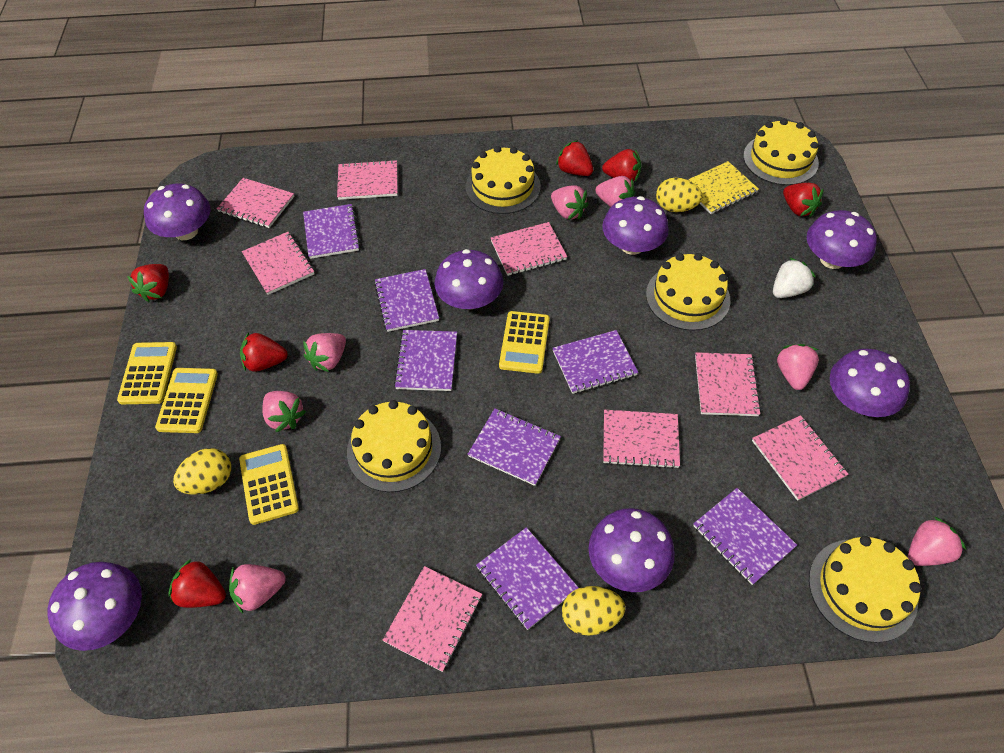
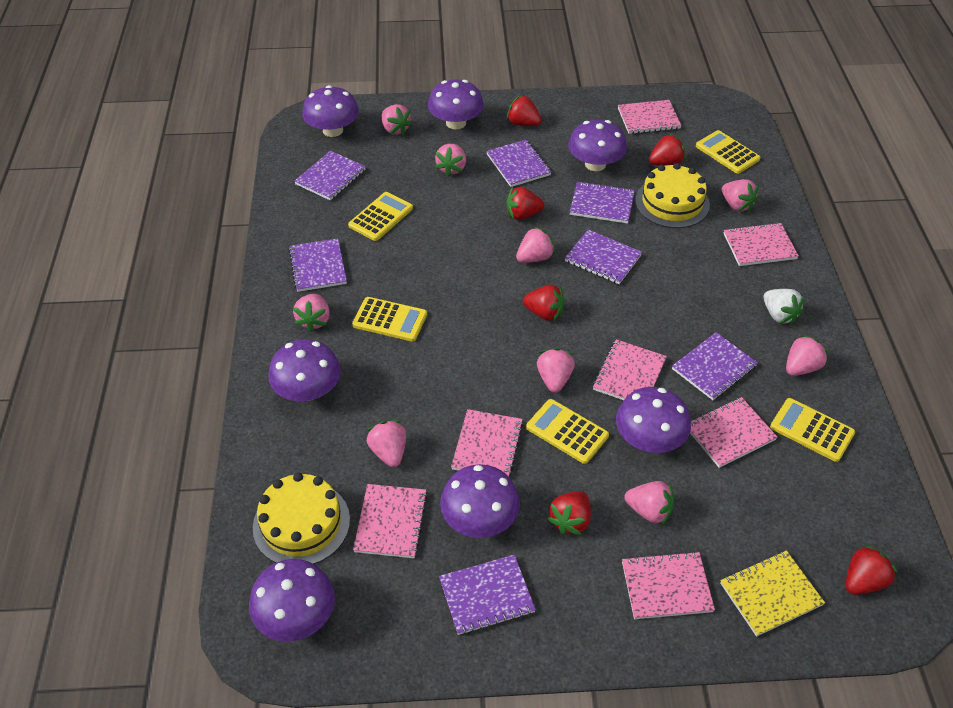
pink notebook: 8 -> 7
pink strawberry: 7 -> 9
yellow cake: 5 -> 2
yellow calculator: 4 -> 5
yellow egg: 3 -> 0

